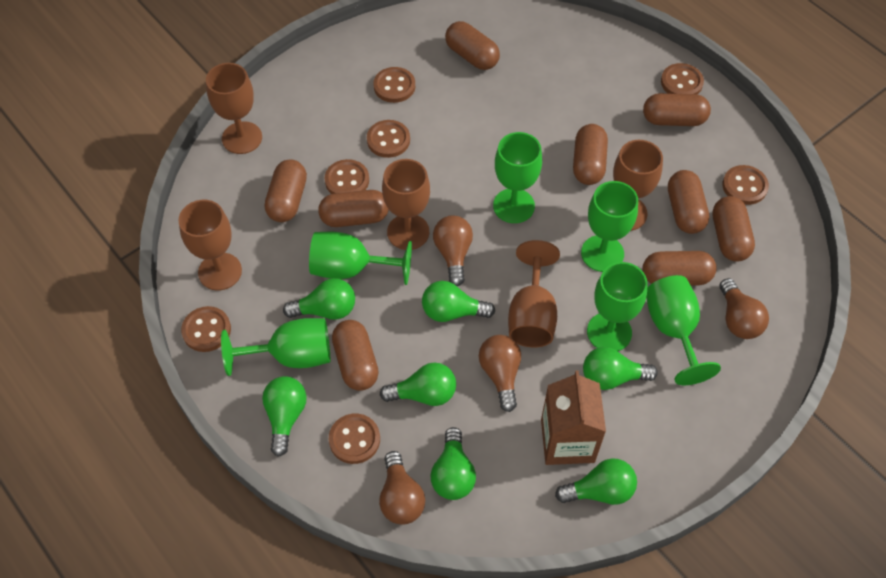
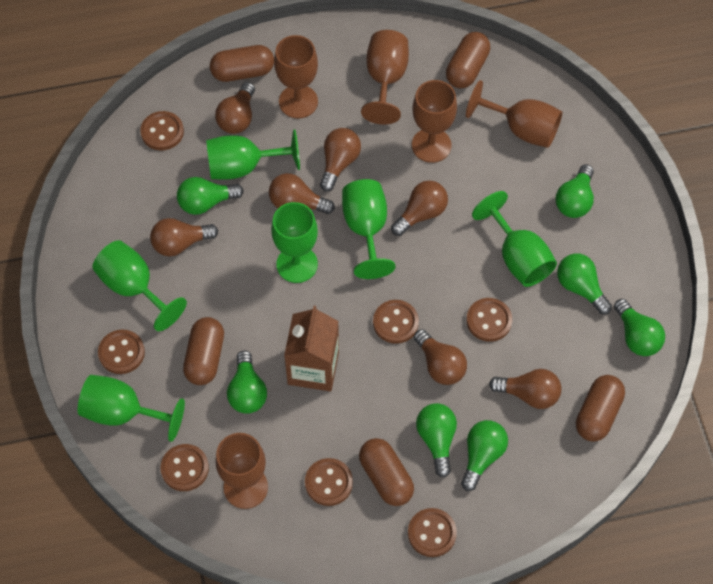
brown capsule: 9 -> 5
brown light bulb: 4 -> 7

